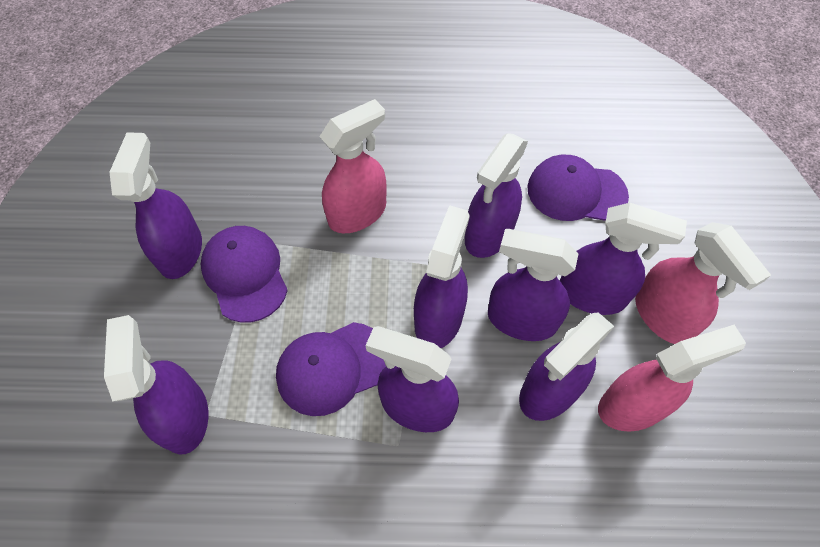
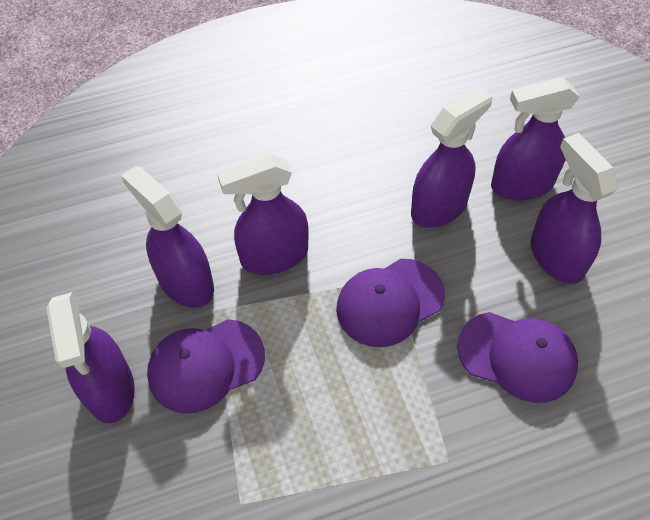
pink spray bottle: 3 -> 0
purple spray bottle: 8 -> 6

